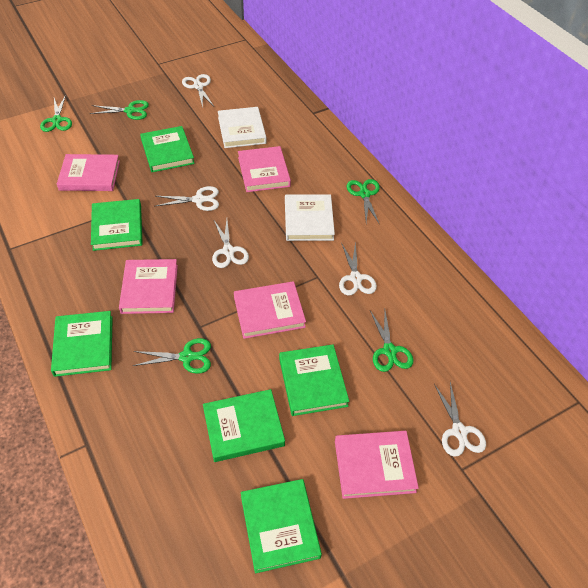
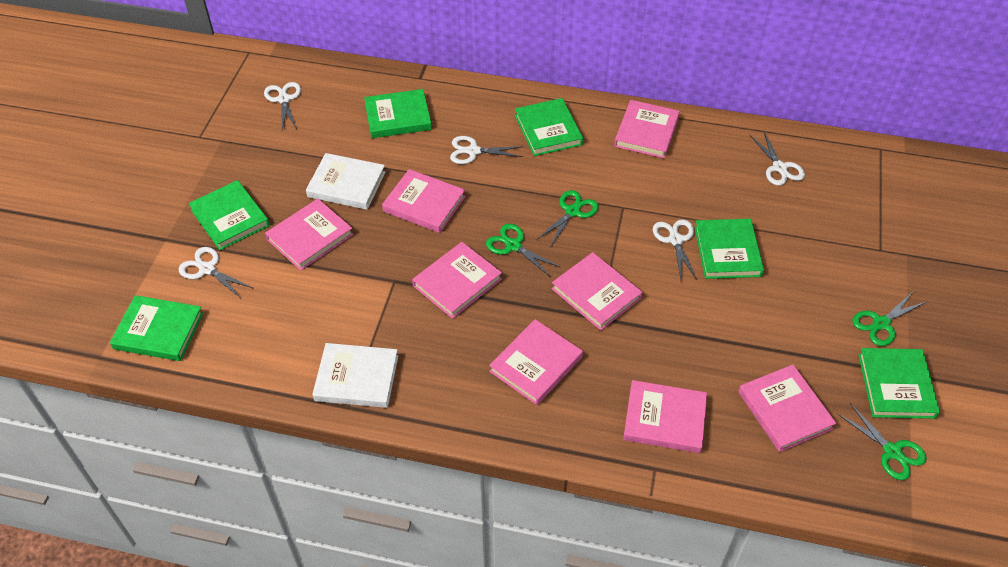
green scissors: 5 -> 4
pink book: 5 -> 8

